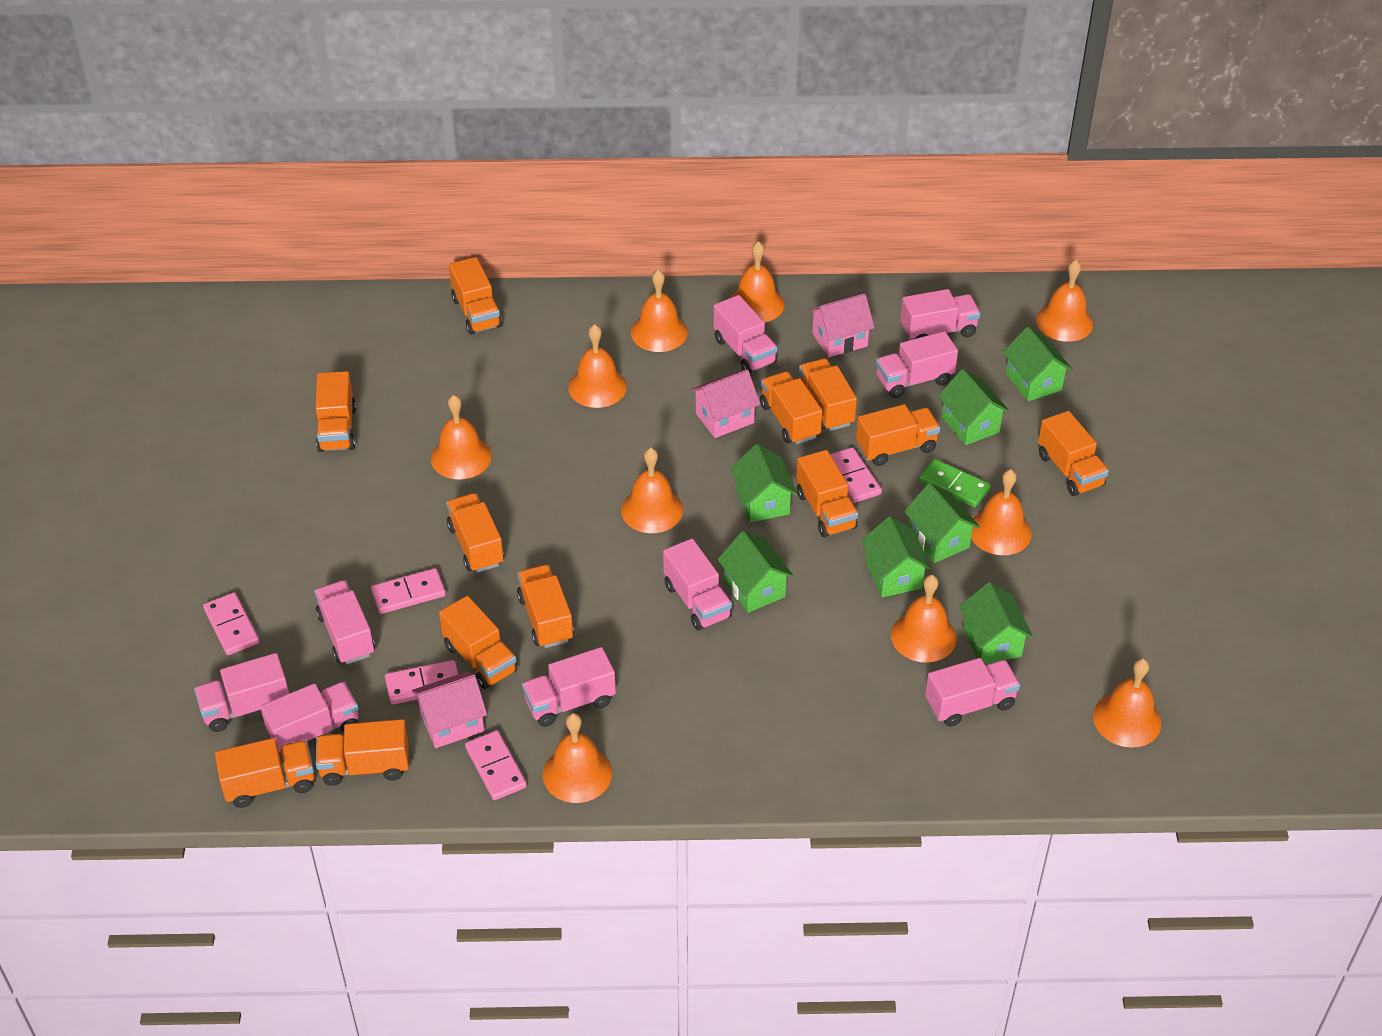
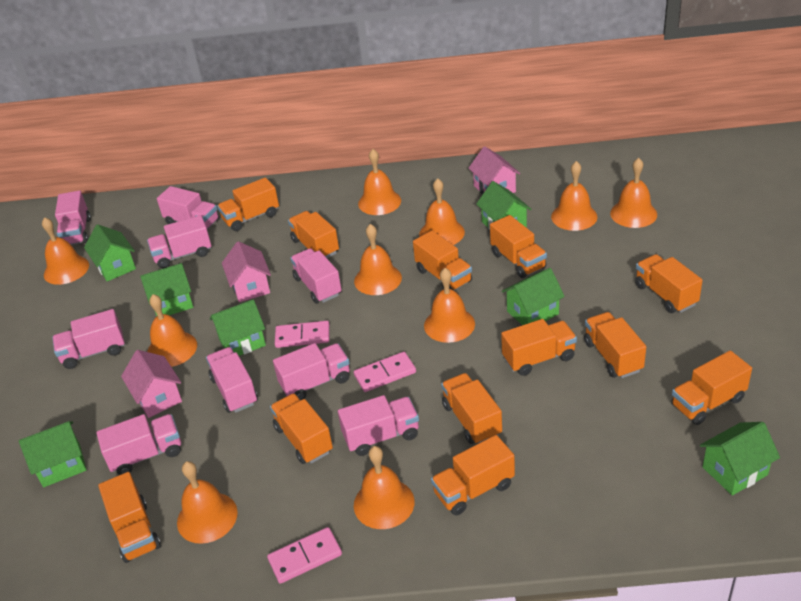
green domino: 1 -> 0
pink domino: 5 -> 3

